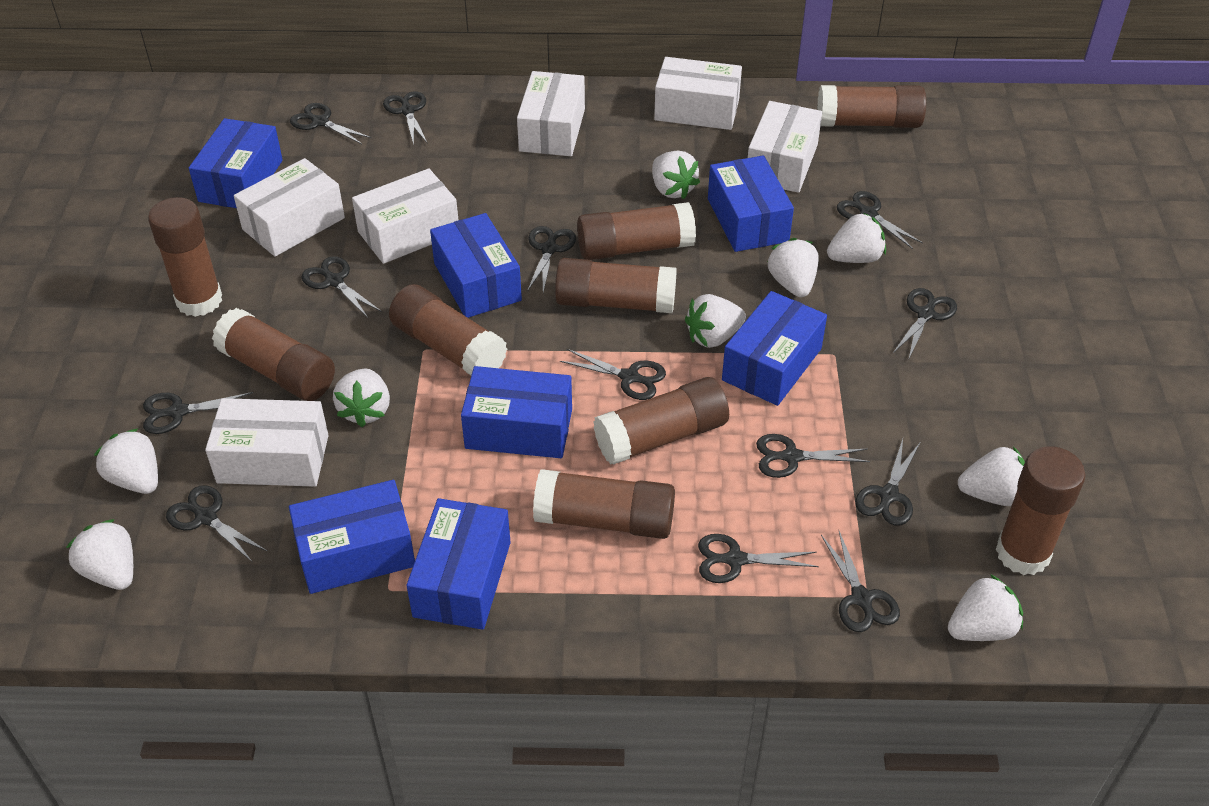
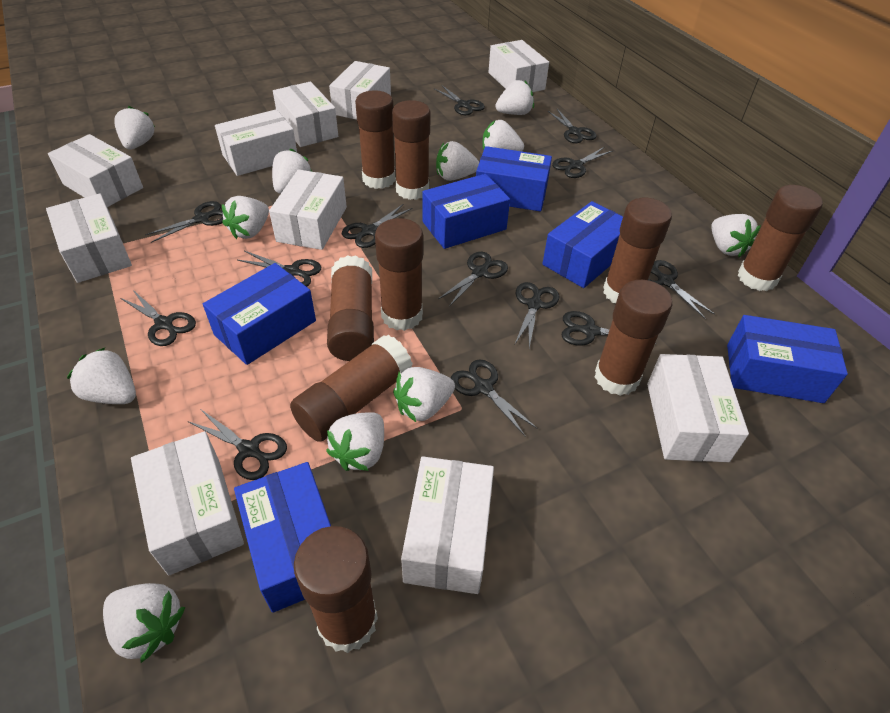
blue box: 7 -> 6
white box: 6 -> 10
white strawberry: 9 -> 11

